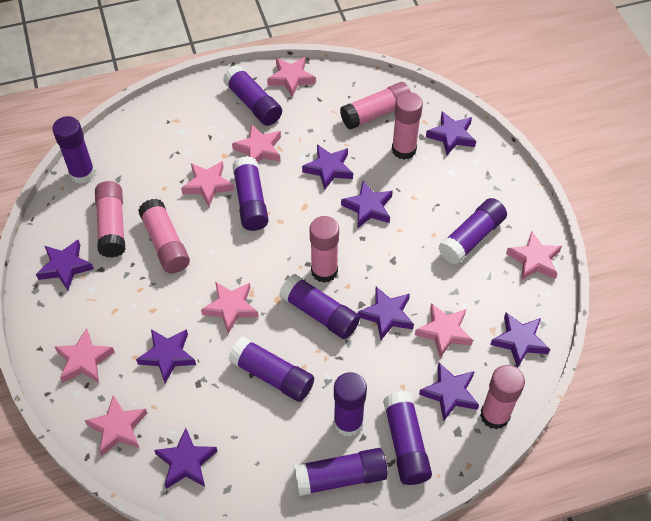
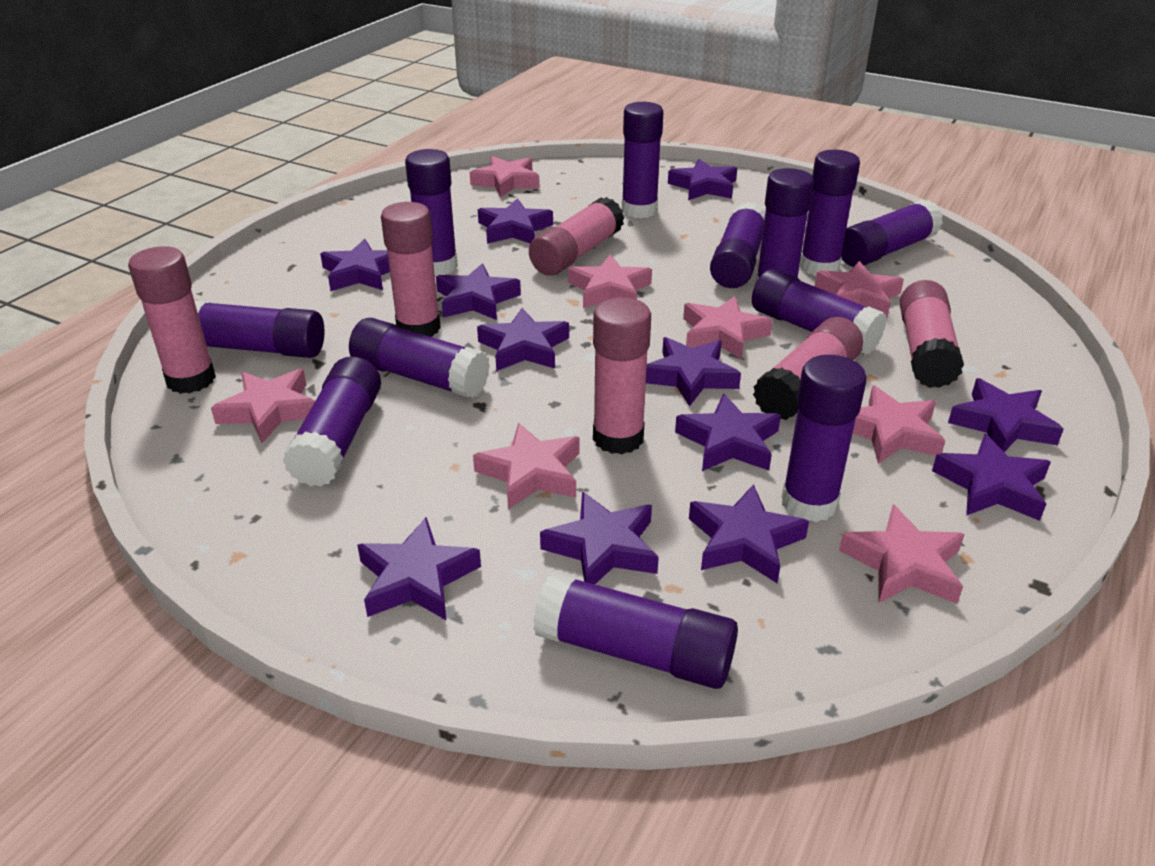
purple glue stick: 9 -> 12
purple star: 9 -> 12

